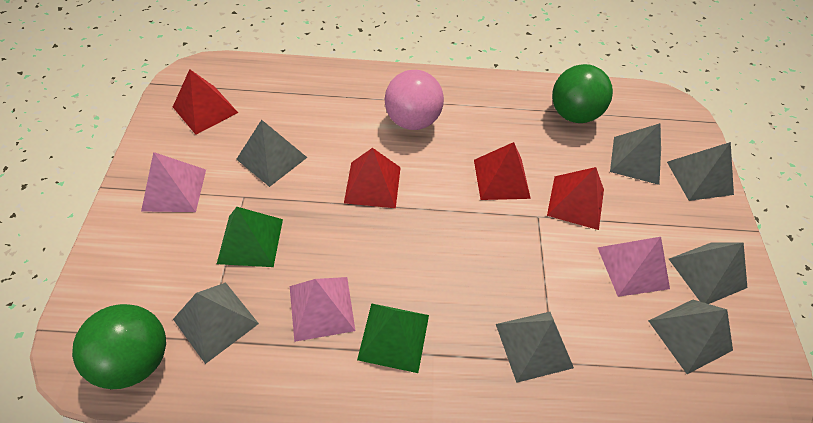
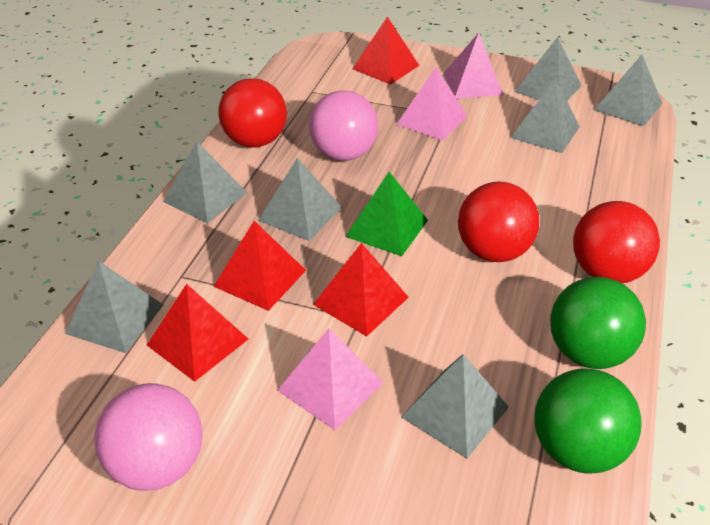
green pyramid: 2 -> 1
pink ball: 1 -> 2
red ball: 0 -> 3

